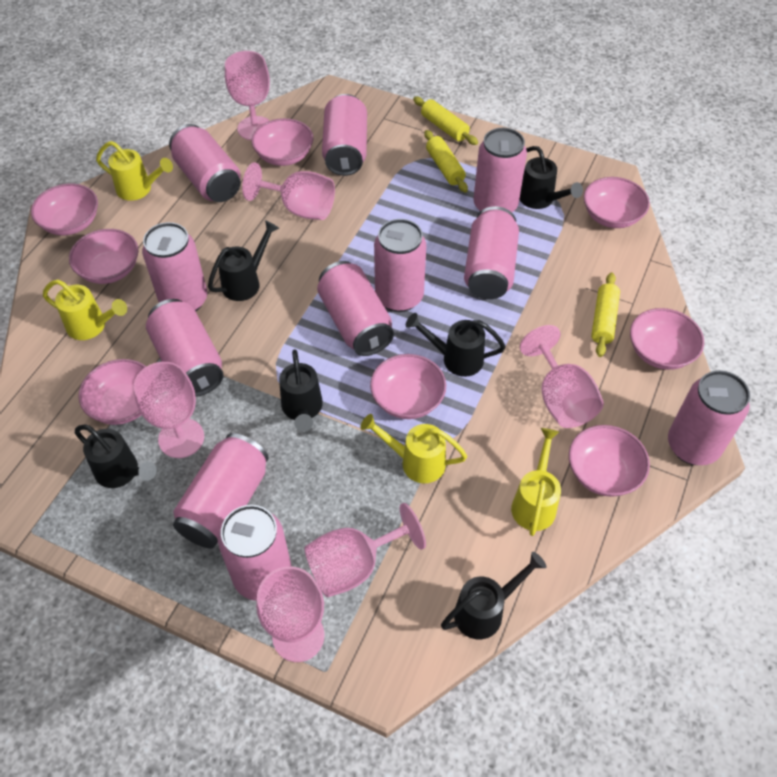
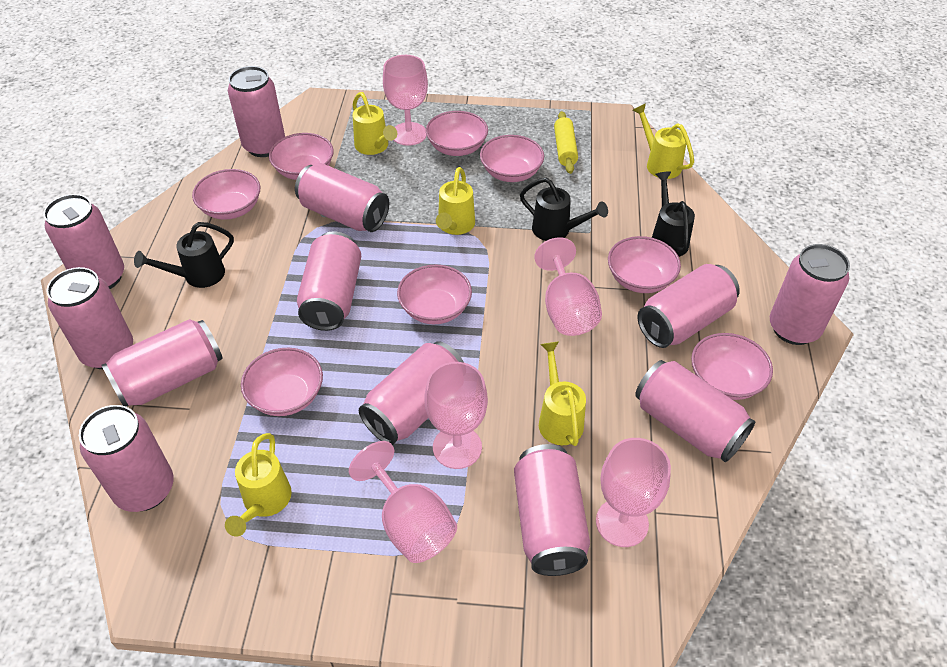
black watering can: 6 -> 3
pink can: 11 -> 12
pink goblet: 6 -> 5
yellow rolling pin: 3 -> 1
yellow watering can: 4 -> 5

